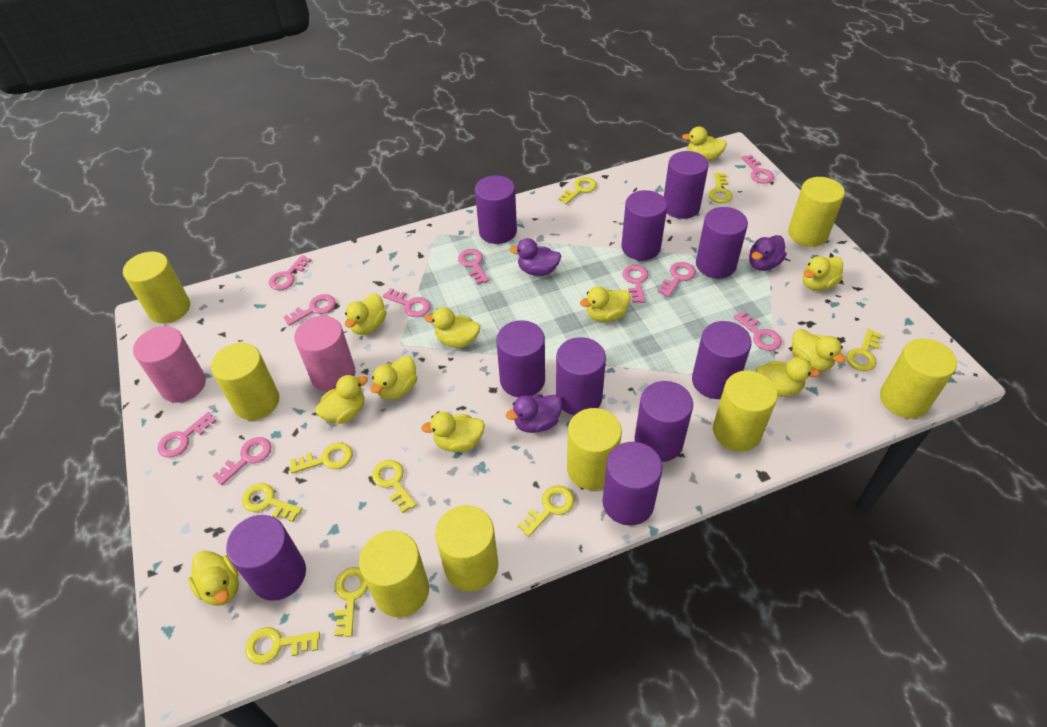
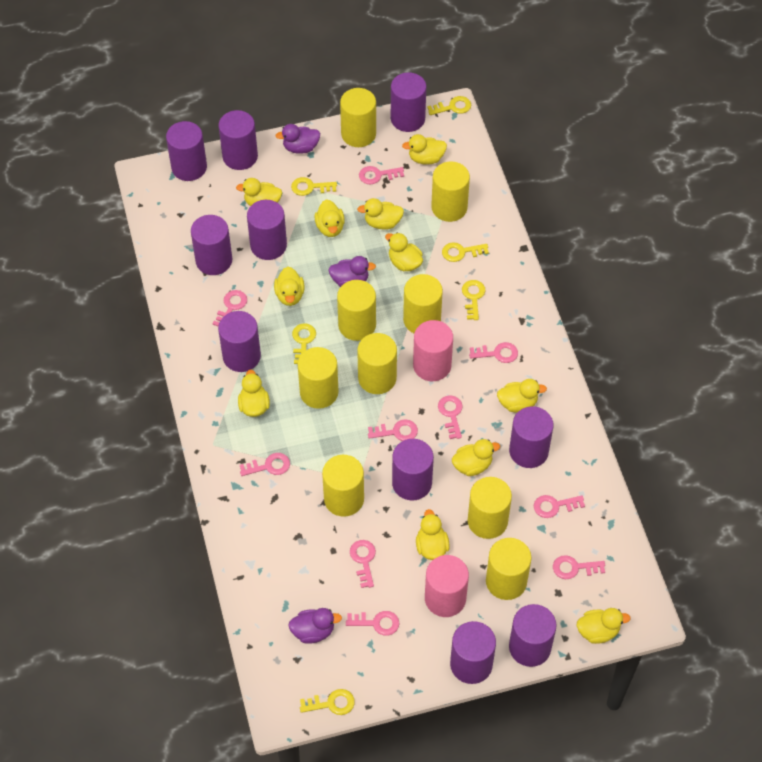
yellow cylinder: 8 -> 9
yellow key: 9 -> 6

